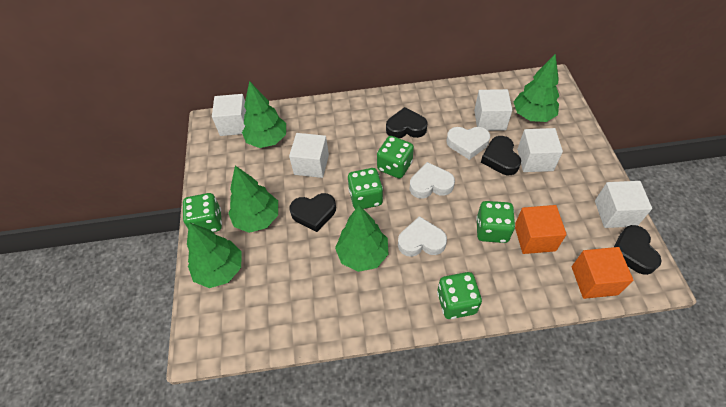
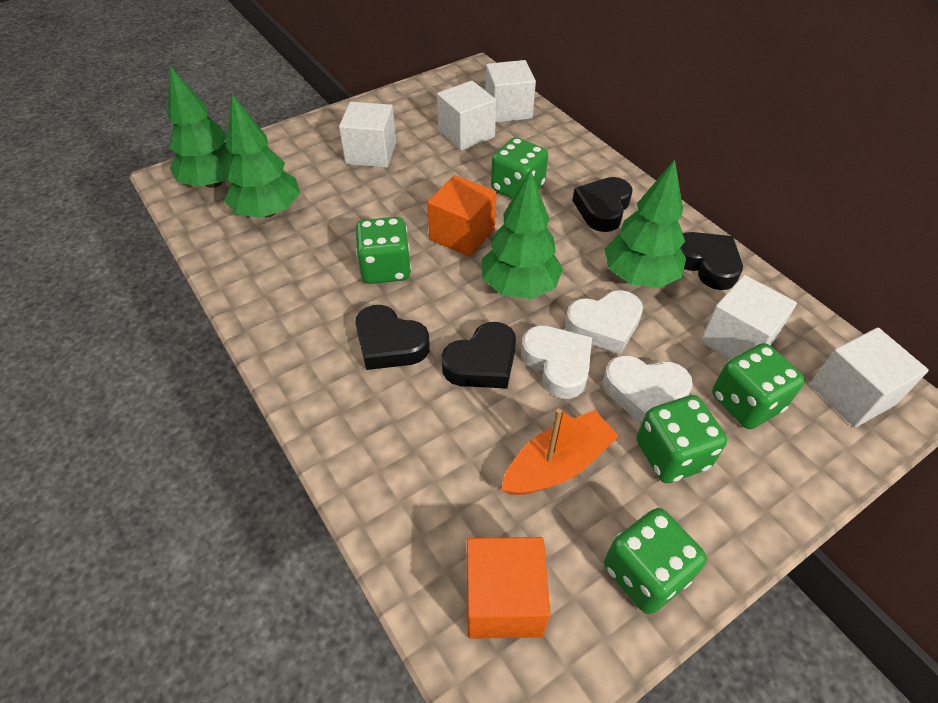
green tree: 5 -> 4
orange boat: 0 -> 1

